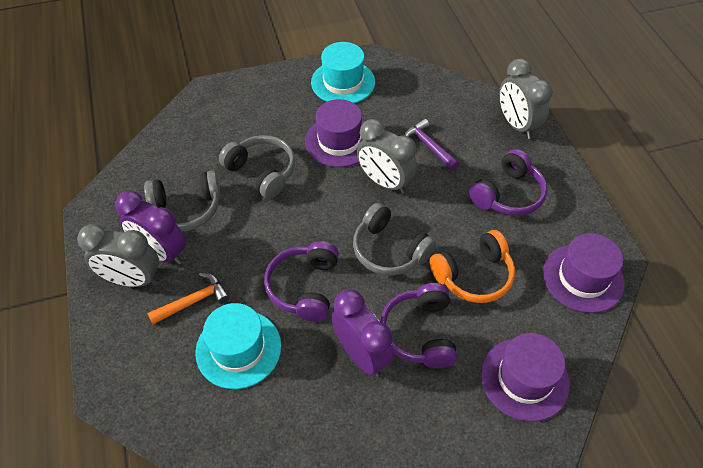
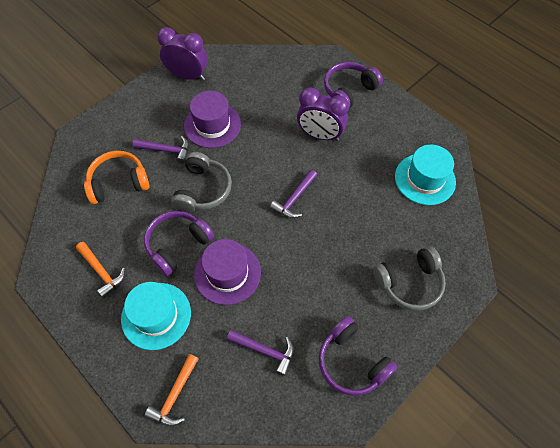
grey clock: 3 -> 0
grey headphones: 3 -> 2
orange hammer: 1 -> 2
purple hammer: 1 -> 3
purple hat: 3 -> 2

